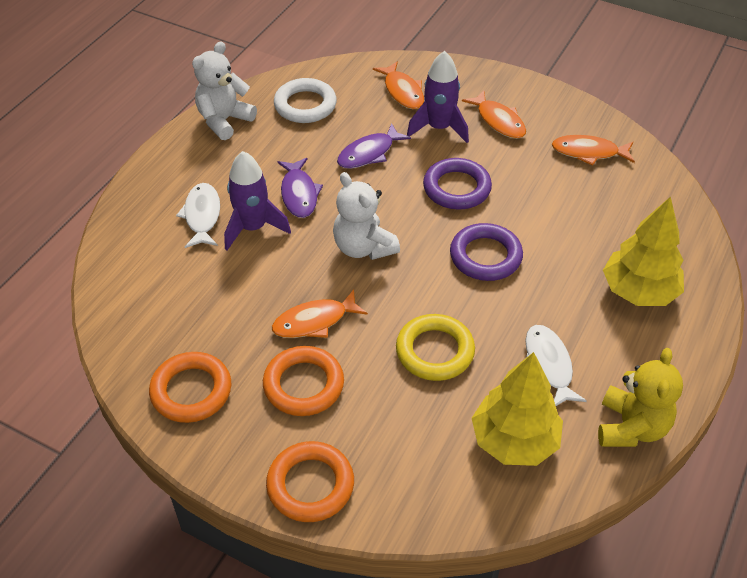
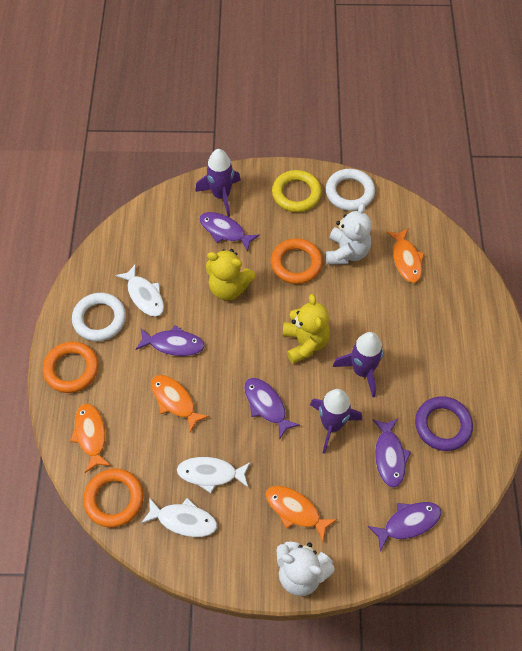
purple fish: 2 -> 5
purple ring: 2 -> 1
purple rocket: 2 -> 3
white fish: 2 -> 3
white ring: 1 -> 2
yellow teddy bear: 1 -> 2
yellow tree: 2 -> 0

